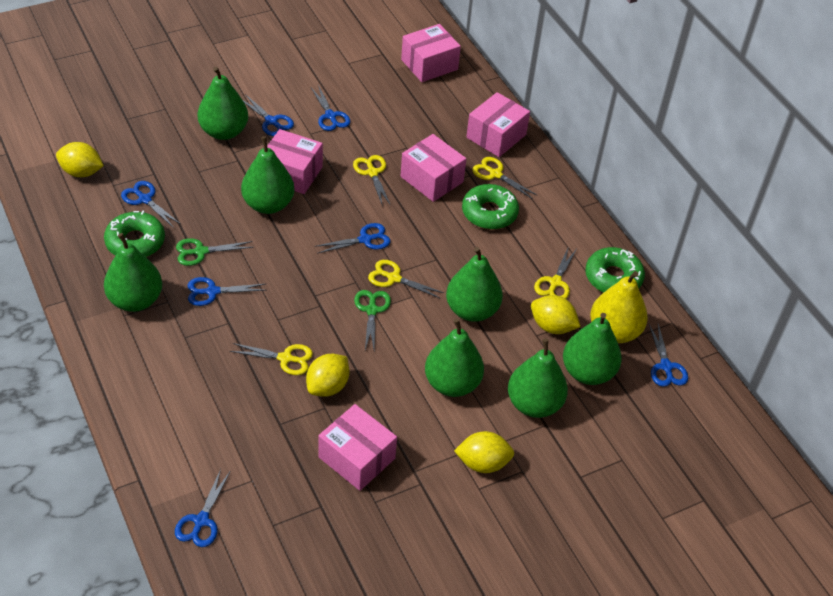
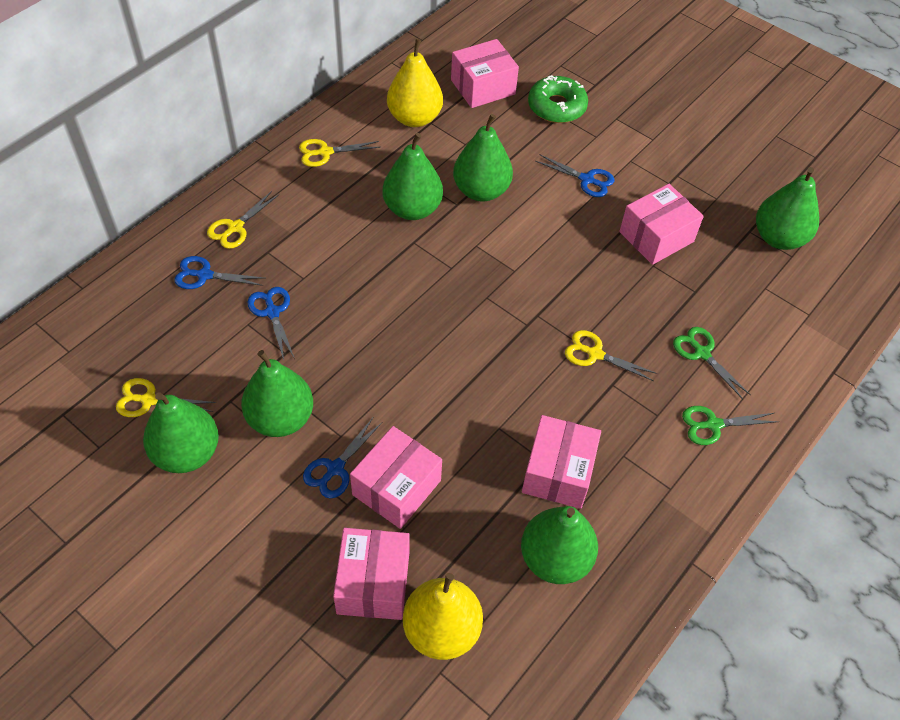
blue scissors: 7 -> 4
green donut: 3 -> 1
green pear: 7 -> 6
yellow lemon: 4 -> 0
yellow pear: 1 -> 2
yellow scissors: 5 -> 4

